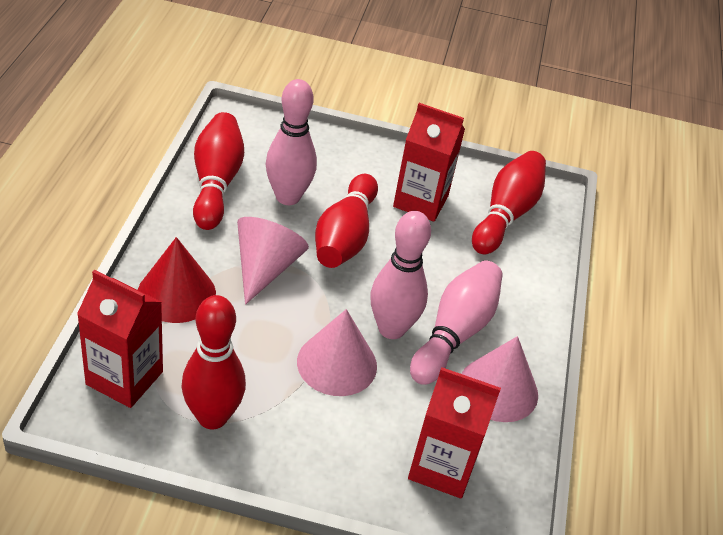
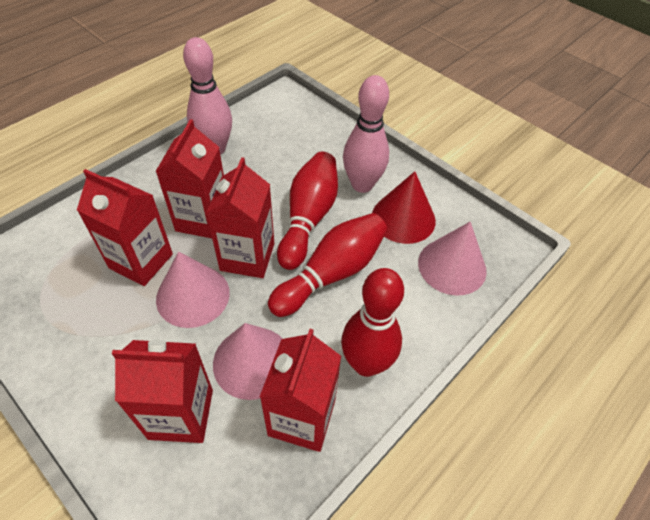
pink bowling pin: 3 -> 2
red bowling pin: 4 -> 3
red carton: 3 -> 5

